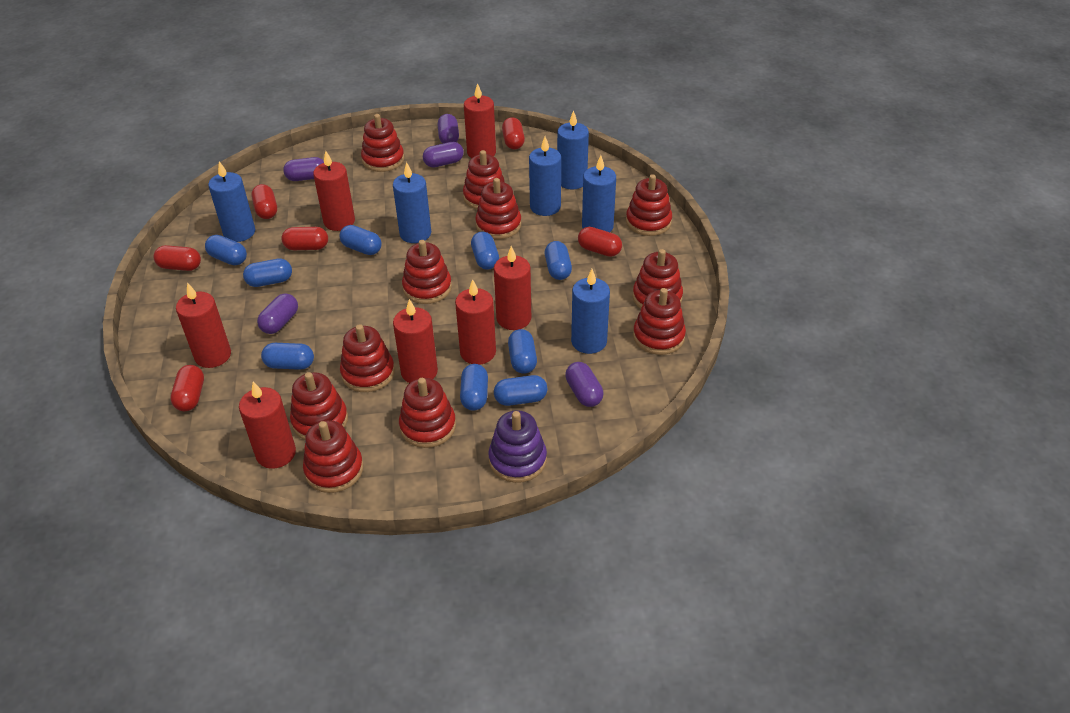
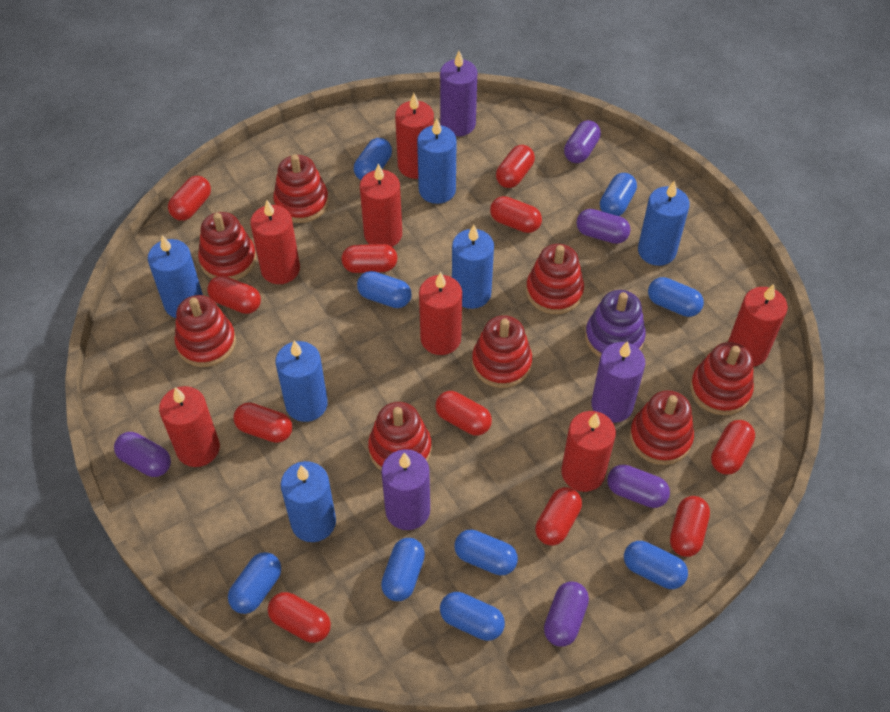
purple candle: 0 -> 3
red capsule: 6 -> 11
red stacking toy: 11 -> 8

